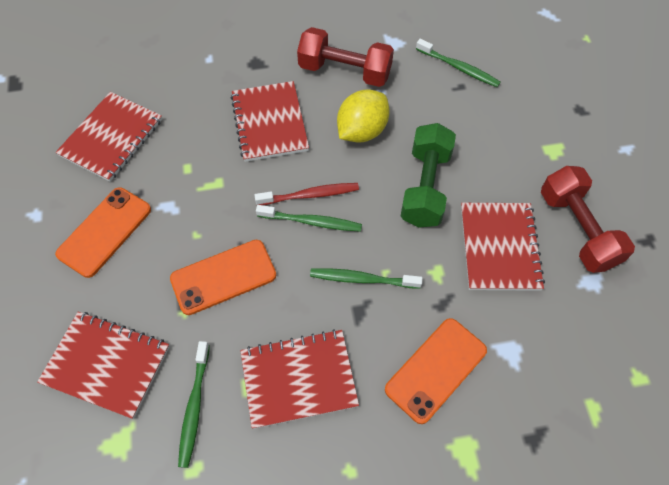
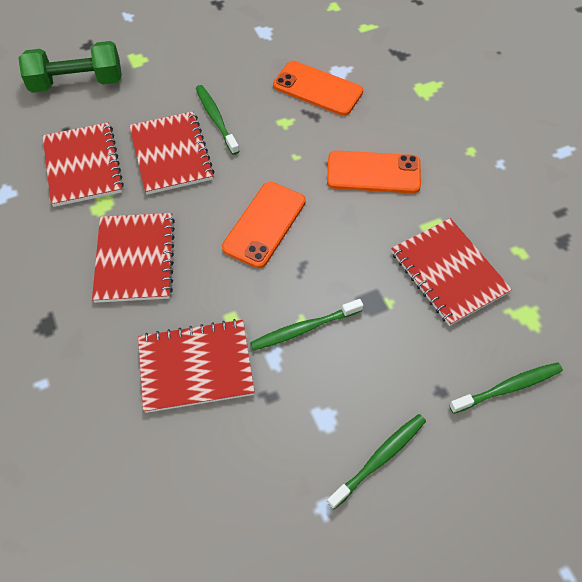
red dumbbell: 2 -> 0
red toothbrush: 1 -> 0
yellow lemon: 1 -> 0

